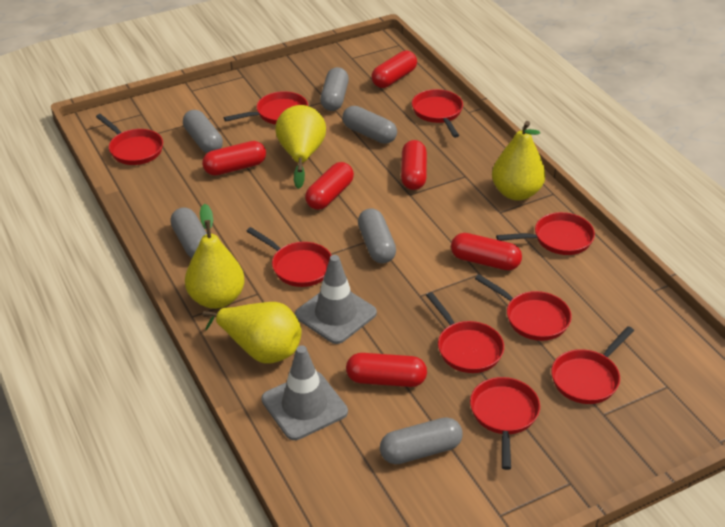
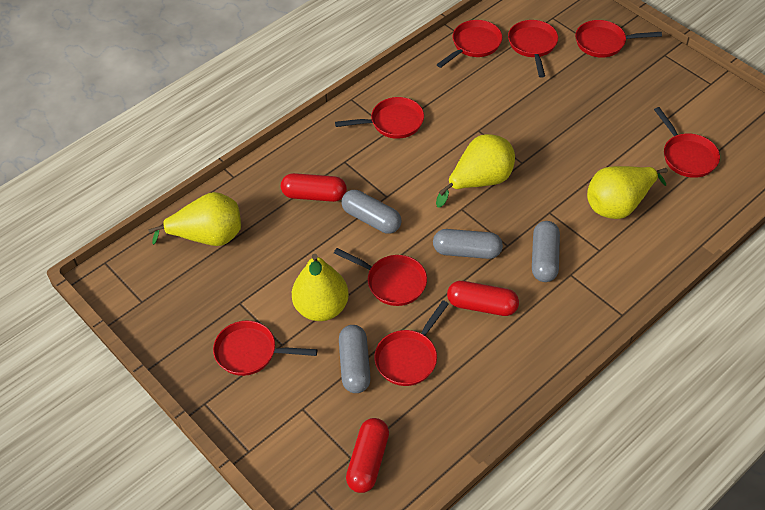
grey capsule: 6 -> 4
grey traffic cone: 2 -> 0
red capsule: 6 -> 3
red pan: 9 -> 8

